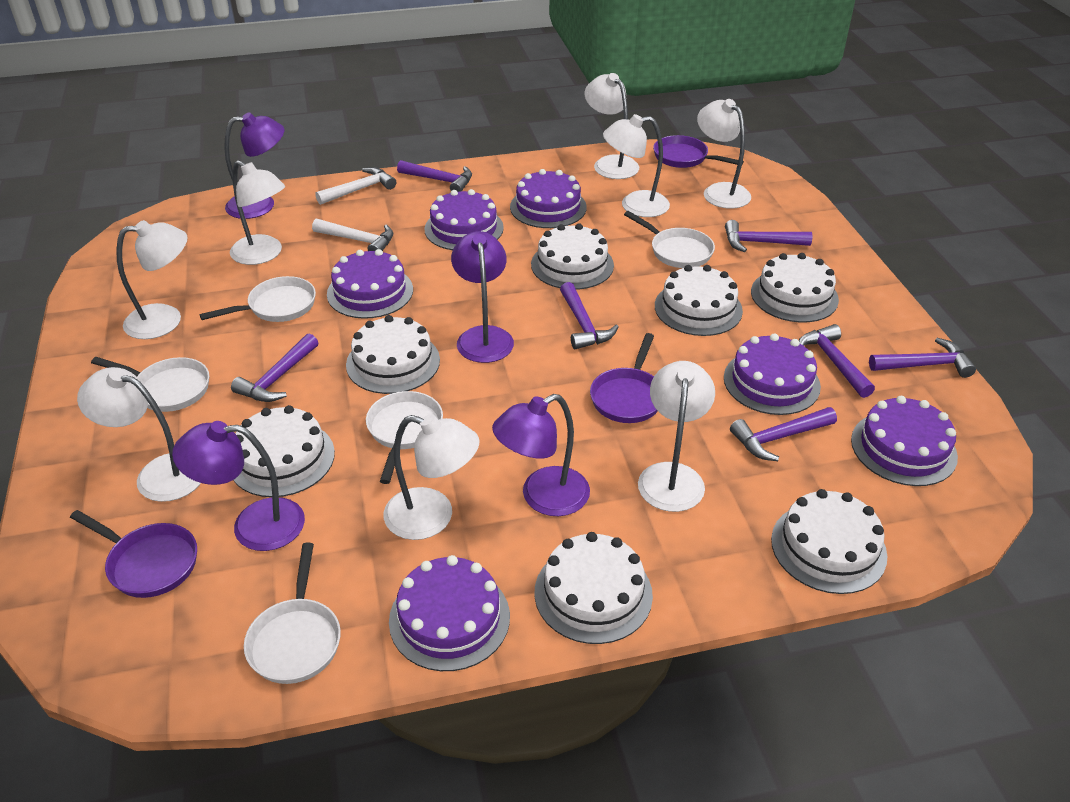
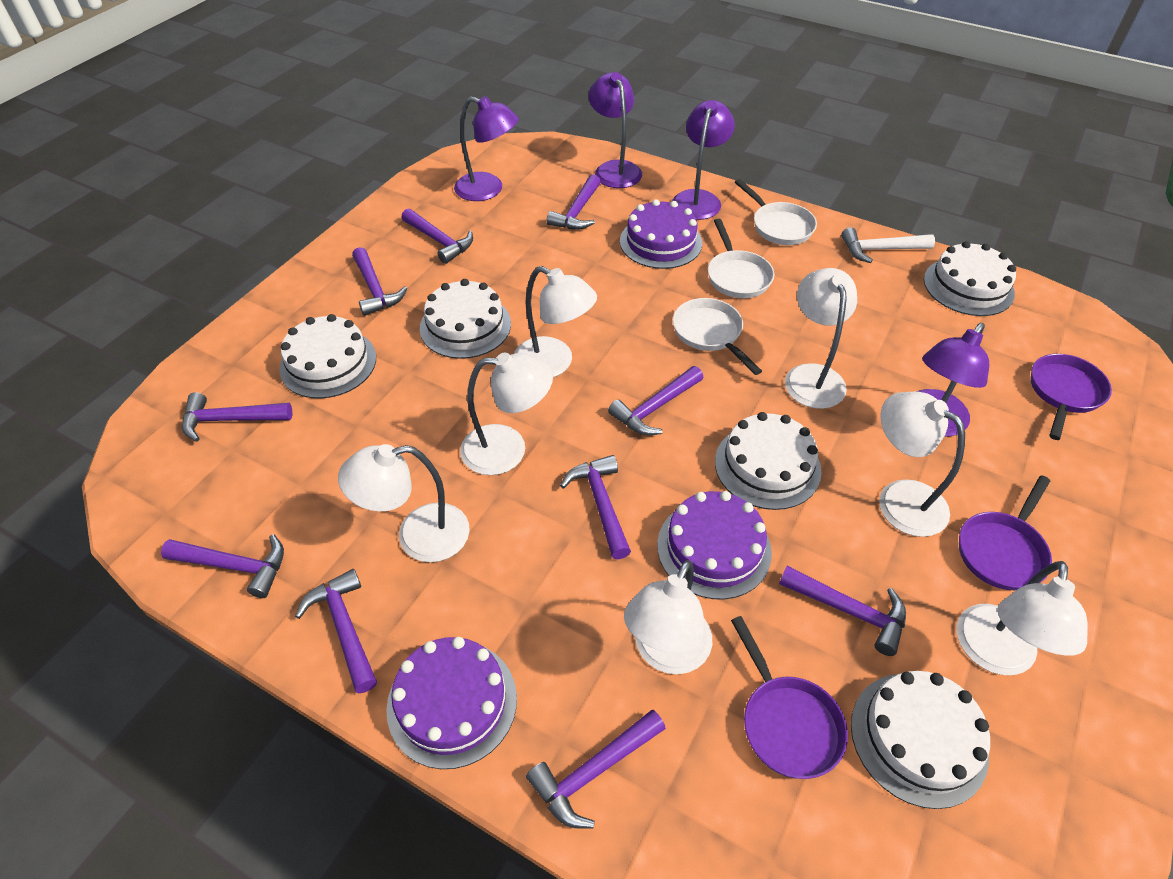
purple cake: 6 -> 3
purple hammer: 7 -> 10
white cake: 7 -> 5
white hammer: 2 -> 1
white lamp: 8 -> 7
white pan: 5 -> 3

